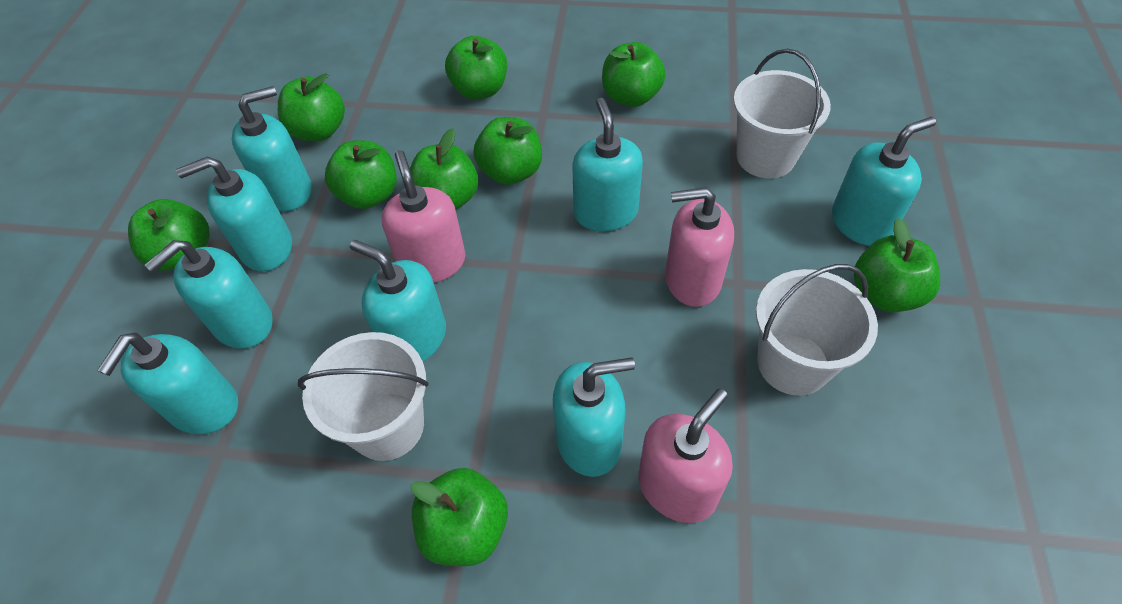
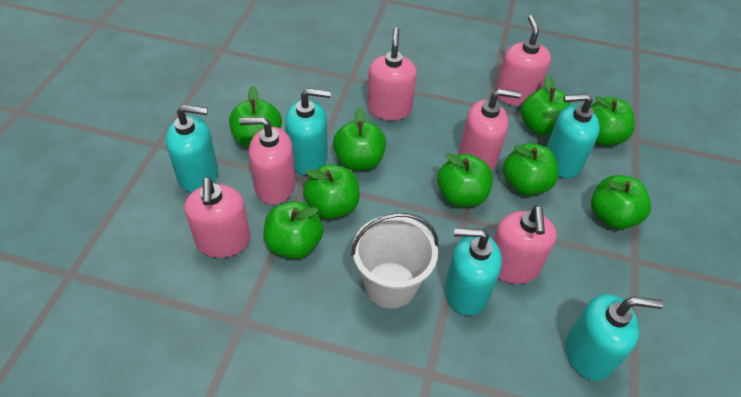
pink soap dispenser: 3 -> 6
turquoise soap dispenser: 8 -> 5
white bucket: 3 -> 1

